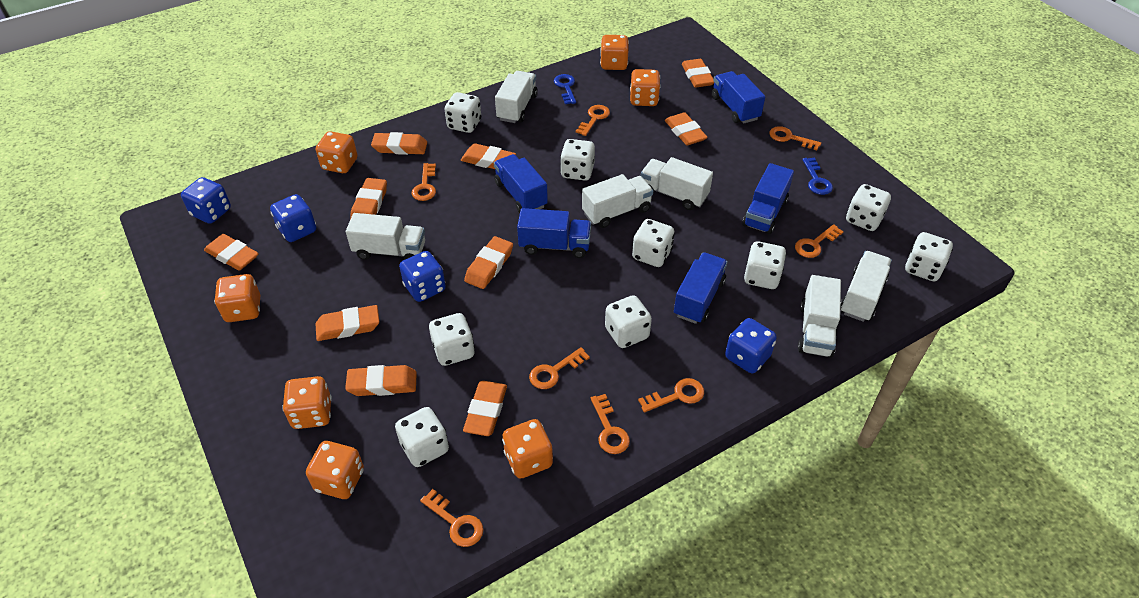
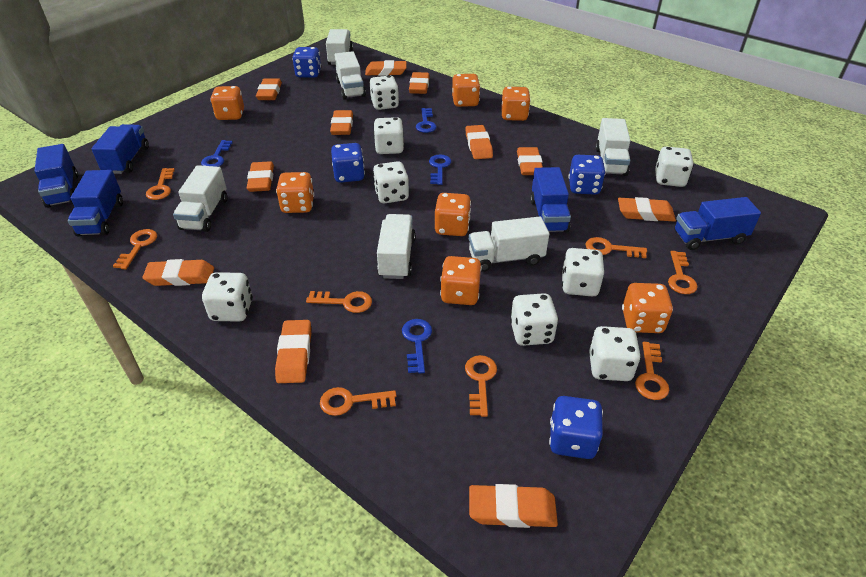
blue key: 2 -> 4
orange eraser: 10 -> 11
white dice: 9 -> 8

